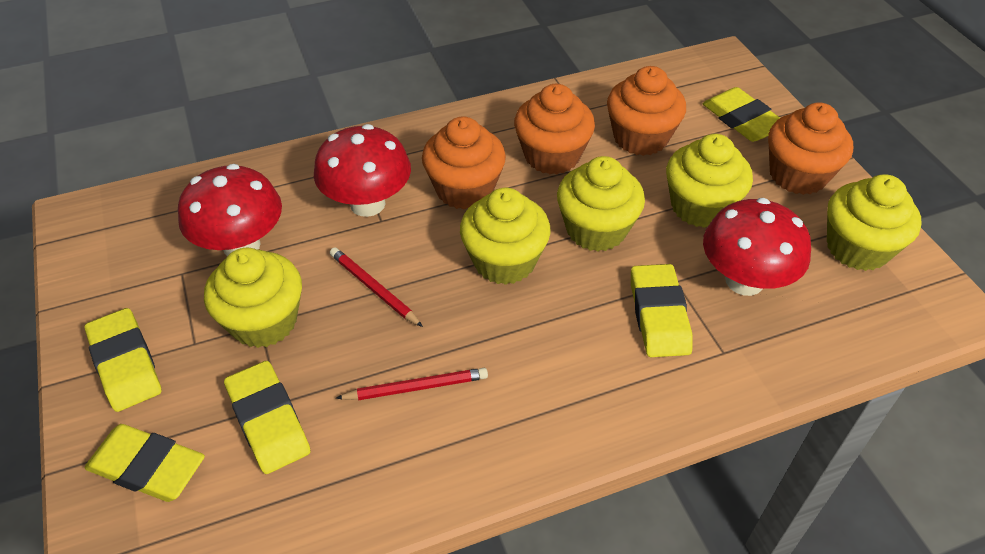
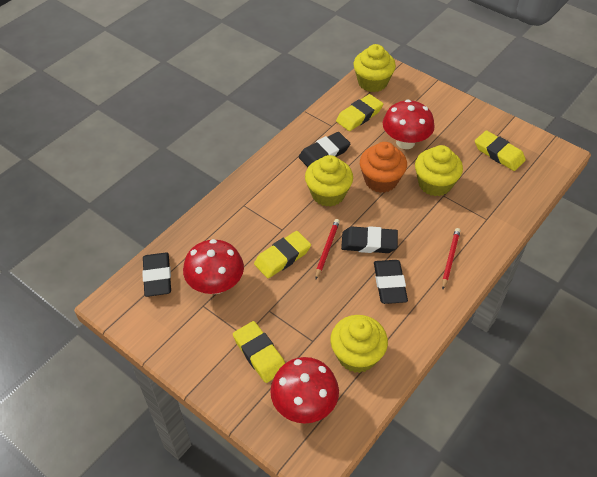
black eraser: 0 -> 4
orange cupcake: 4 -> 1
yellow cupcake: 5 -> 4
yellow eraser: 5 -> 4

